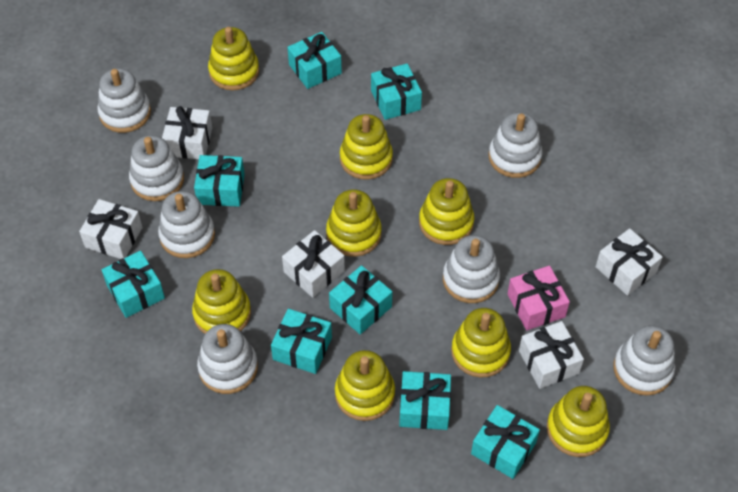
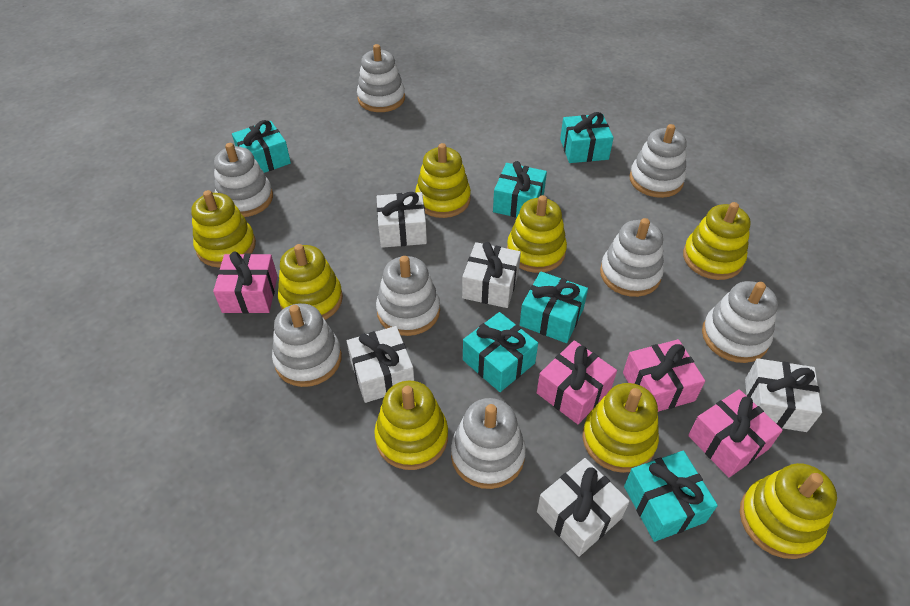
pink gift: 1 -> 4
turquoise gift: 8 -> 6
white stacking toy: 7 -> 8

